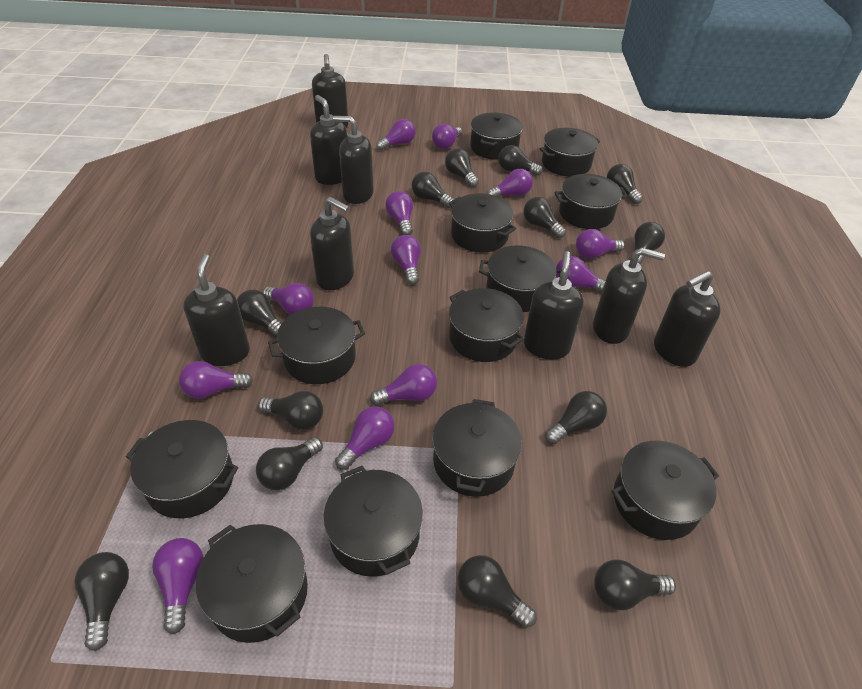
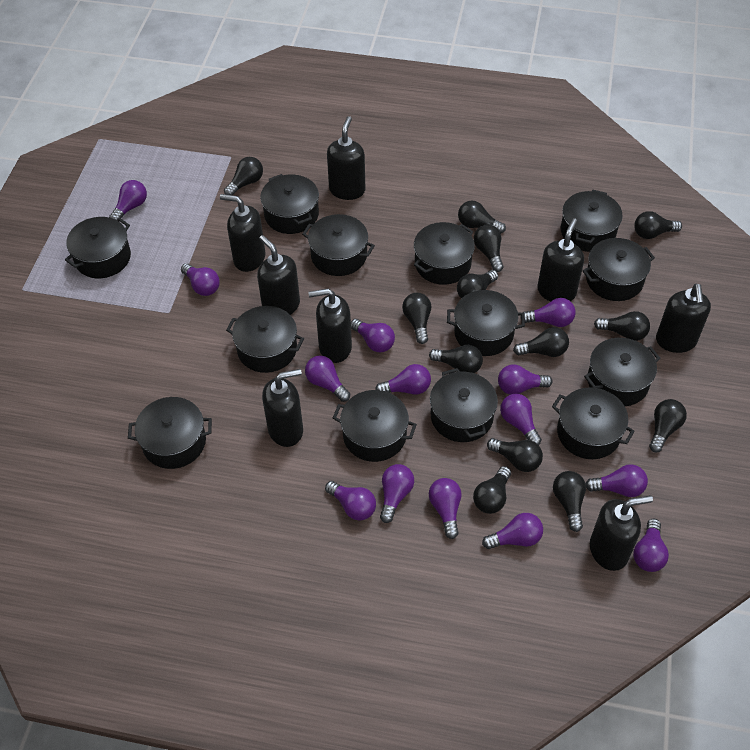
black pot: 12 -> 13
purple light bulb: 12 -> 14

